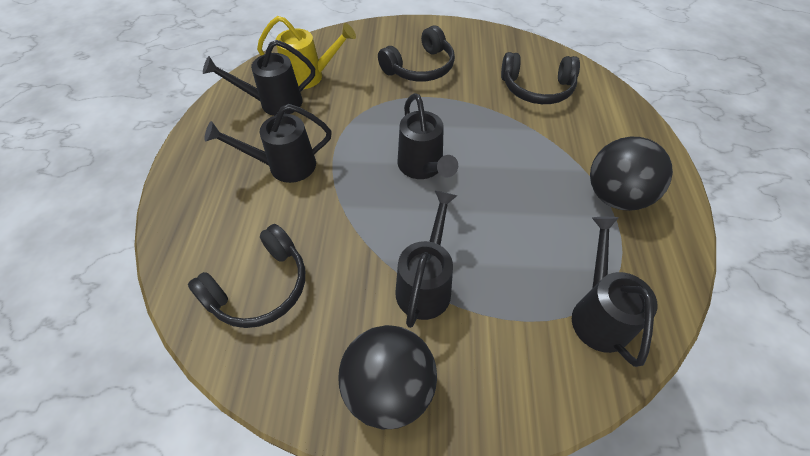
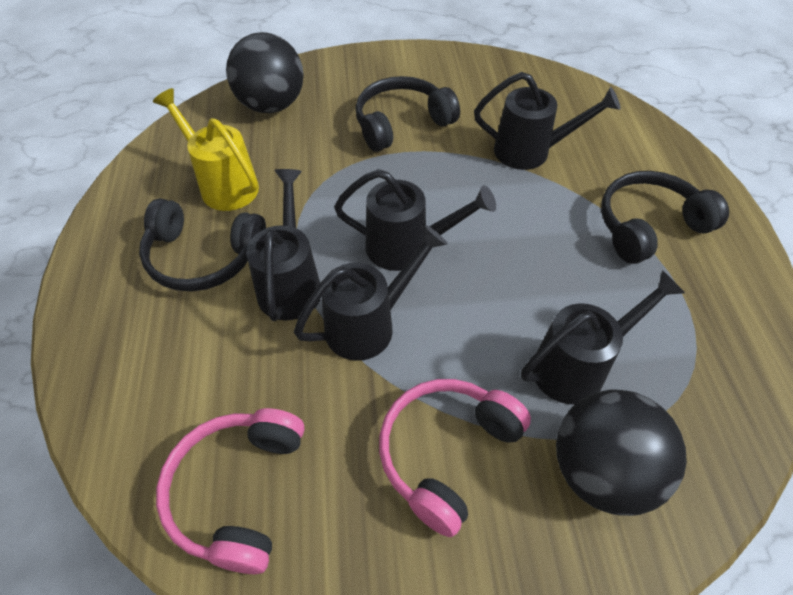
pink headphones: 0 -> 2

